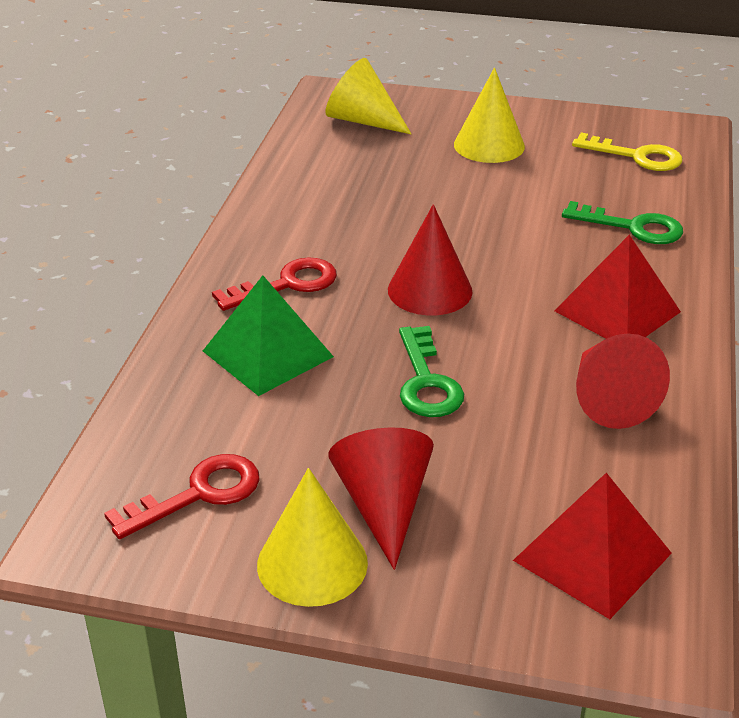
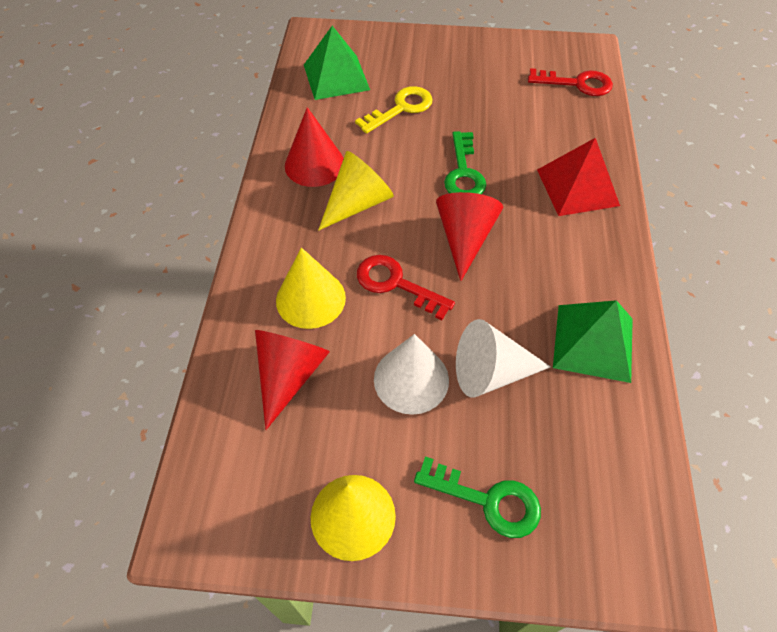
green pyramid: 1 -> 2
red pyramid: 2 -> 1
white cone: 0 -> 2

